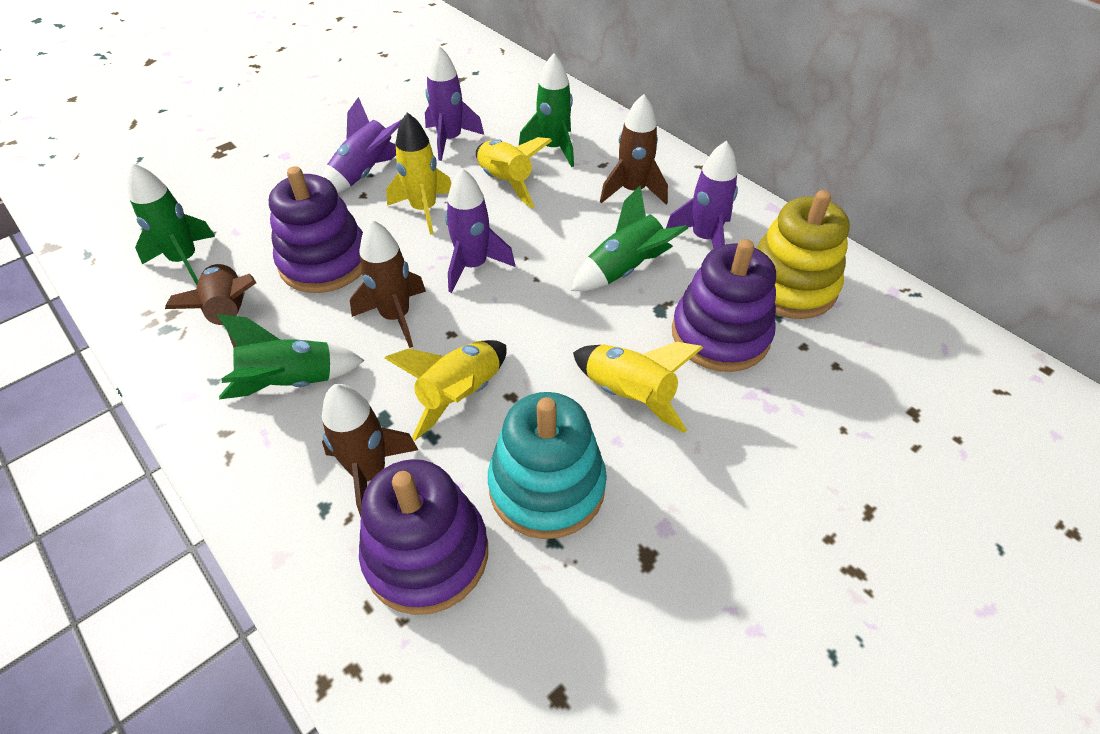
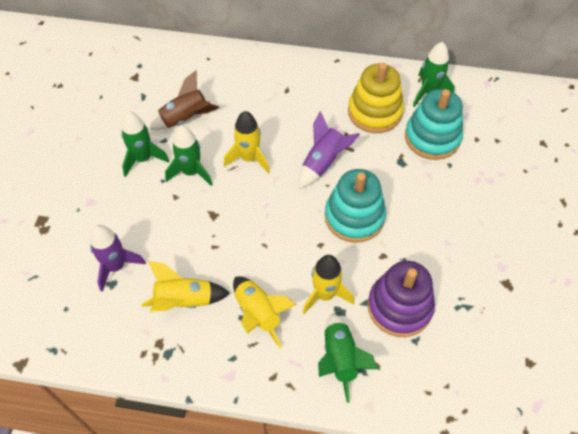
brown rocket: 4 -> 1
purple rocket: 4 -> 2
purple stacking toy: 3 -> 1
turquoise stacking toy: 1 -> 2

